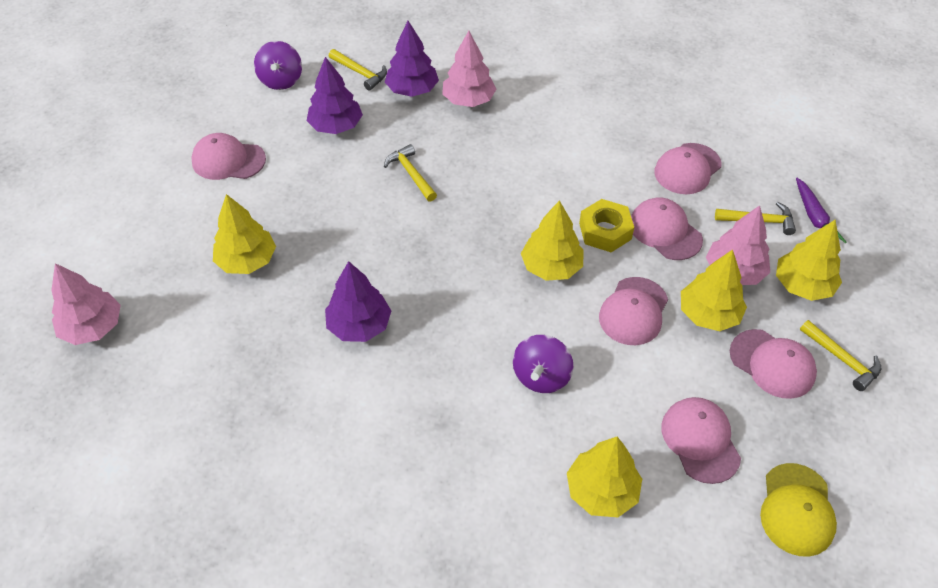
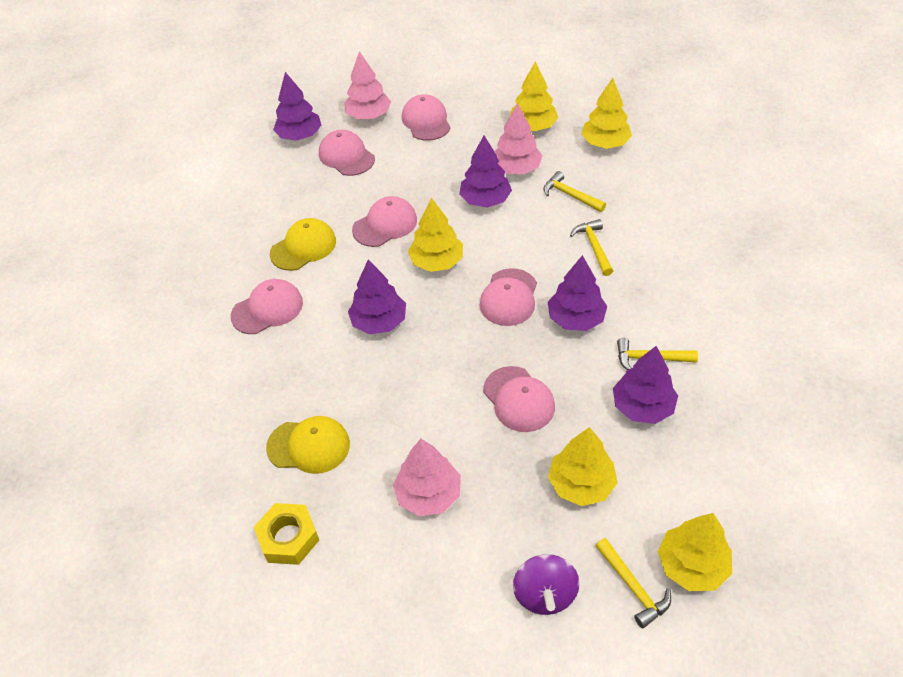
purple carrot: 1 -> 0
purple spinning top: 2 -> 1
purple tree: 3 -> 5
yellow cap: 1 -> 2

